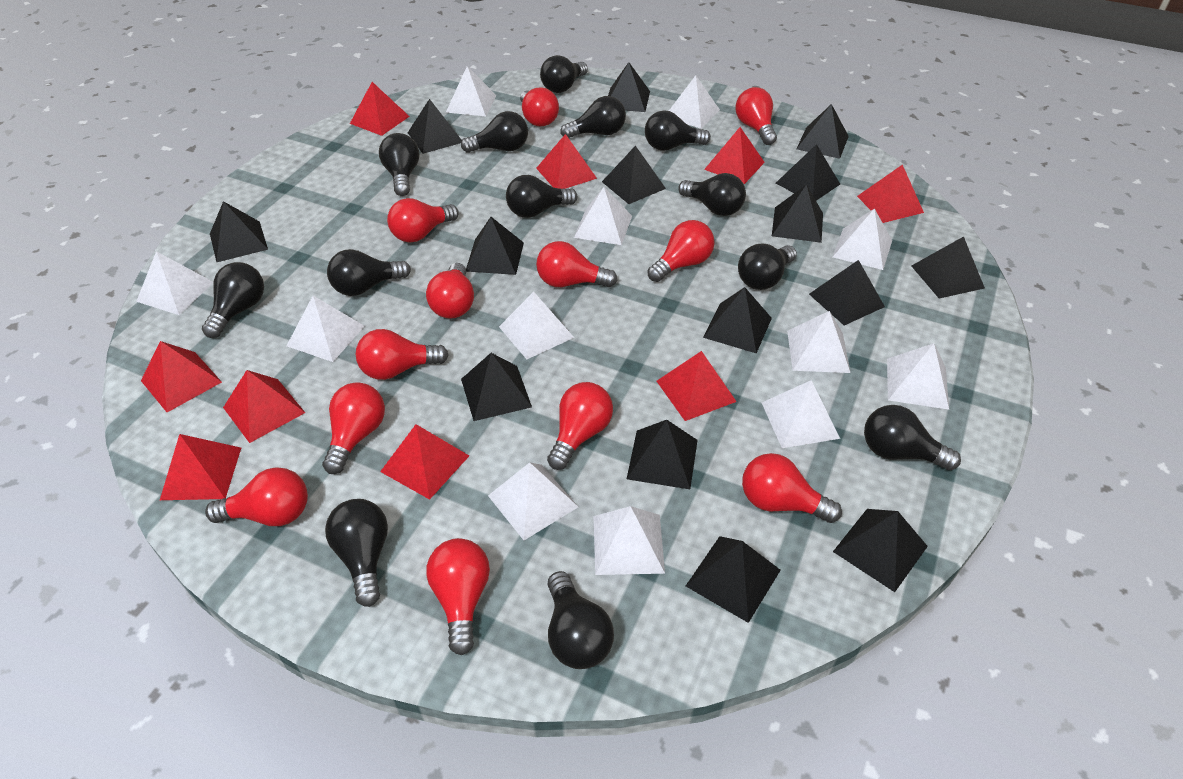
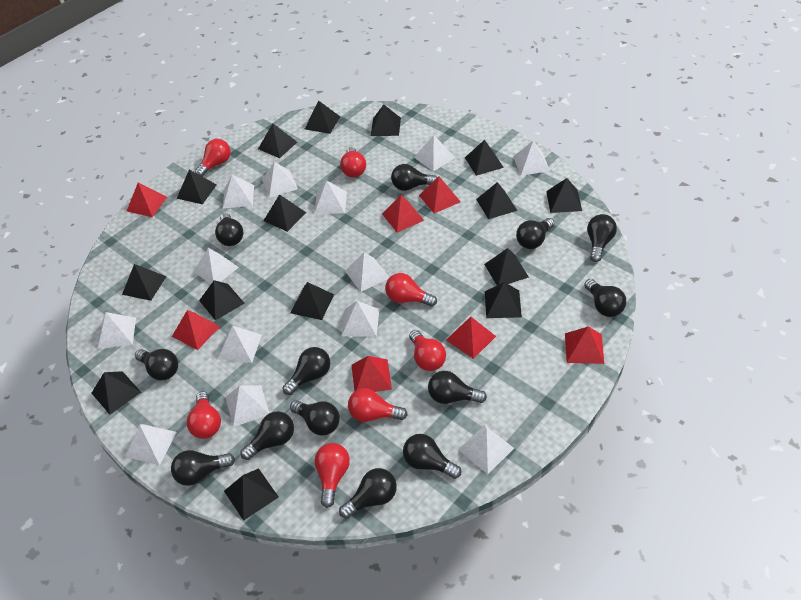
red light bulb: 12 -> 7
red pyramid: 9 -> 7
white pyramid: 12 -> 13

